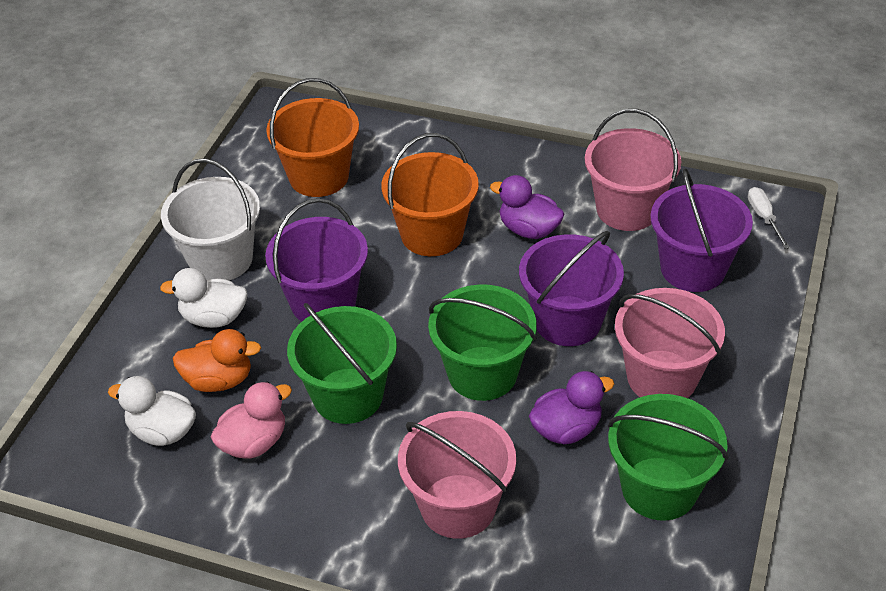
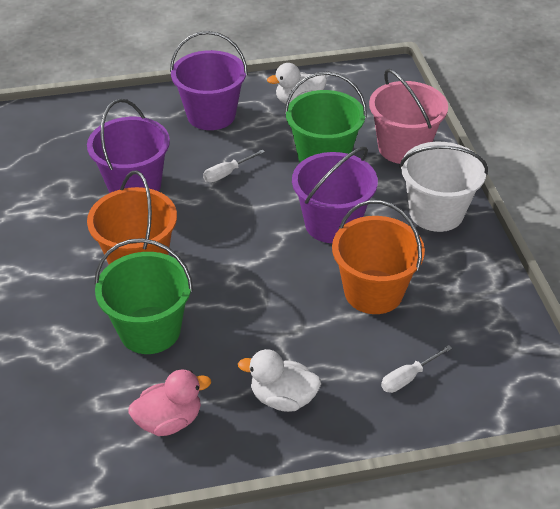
green bucket: 3 -> 2
orange duck: 1 -> 0
pink bucket: 3 -> 1
purple duck: 2 -> 0
white screwdriver: 1 -> 2

